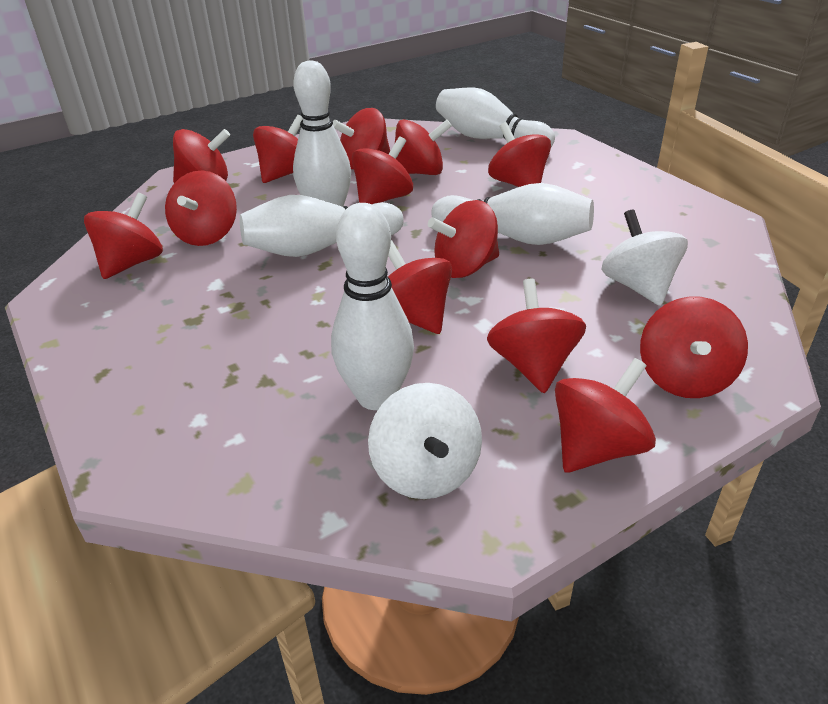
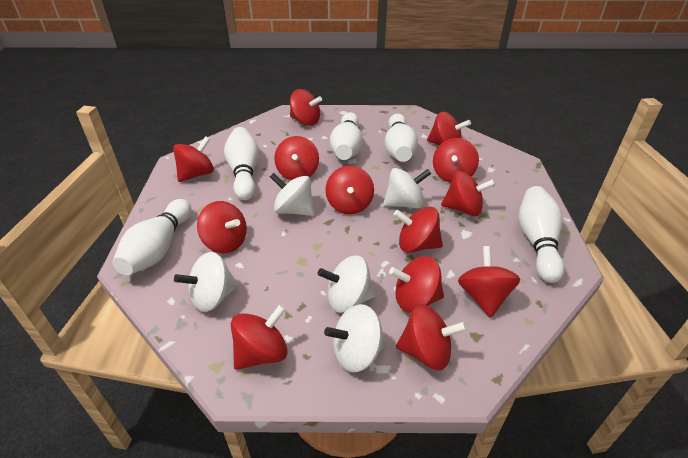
white spinning top: 2 -> 5

